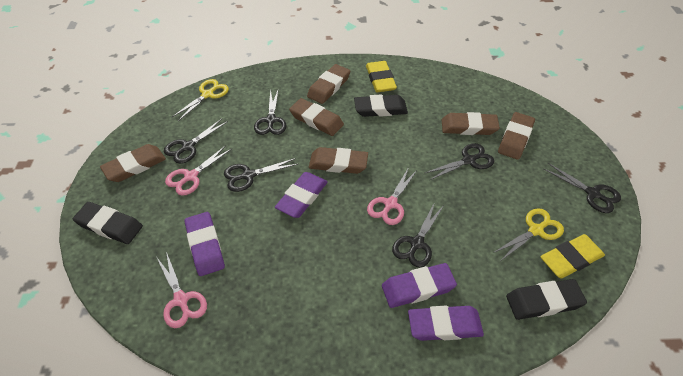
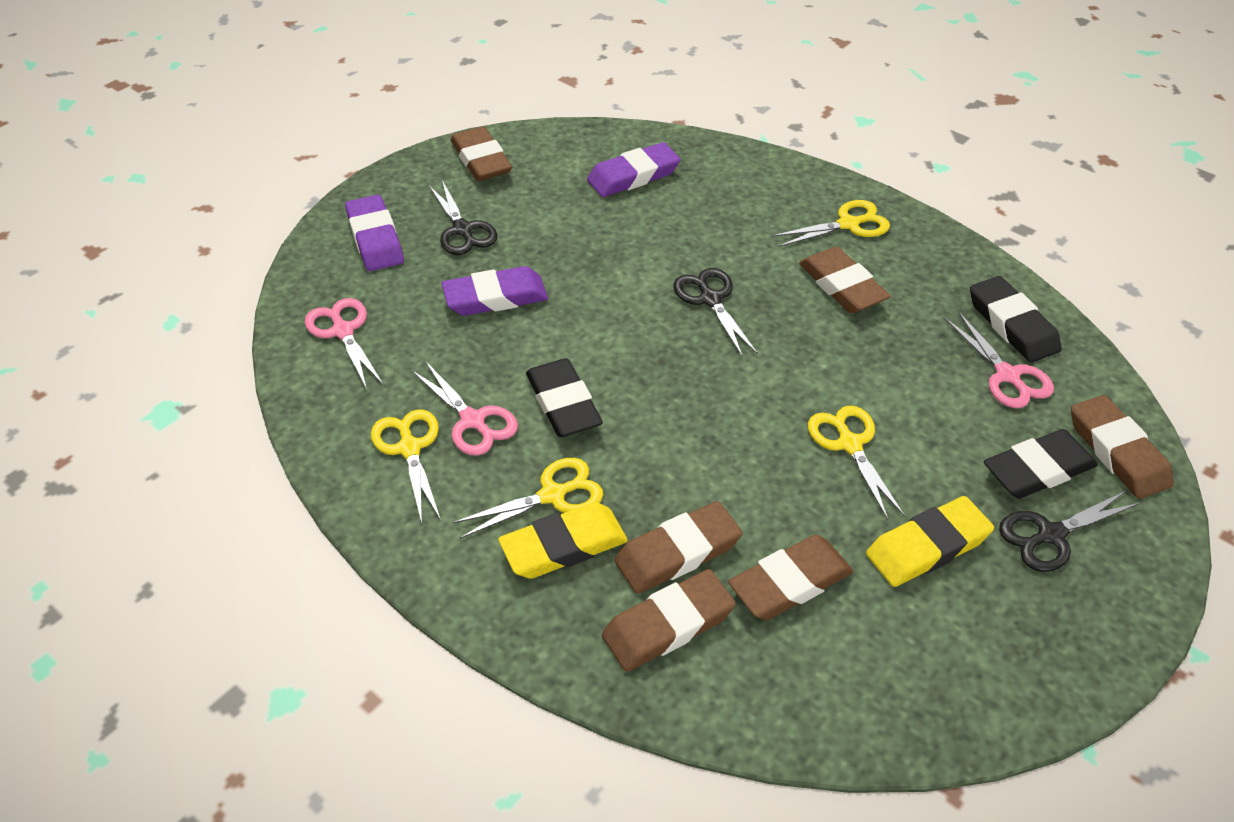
black scissors: 6 -> 3
purple eraser: 4 -> 3
yellow scissors: 2 -> 4

